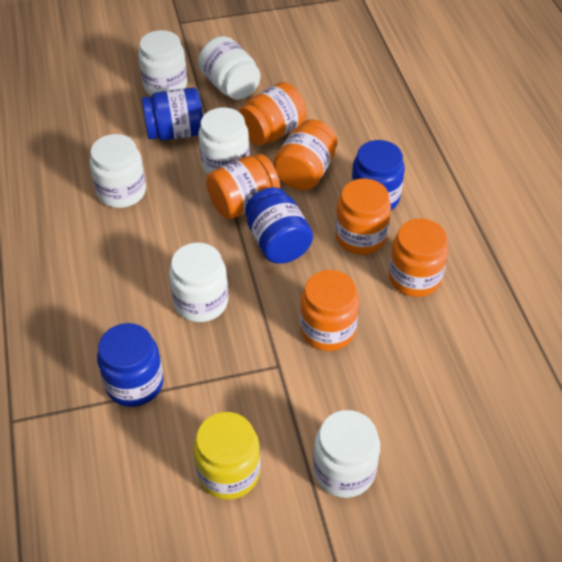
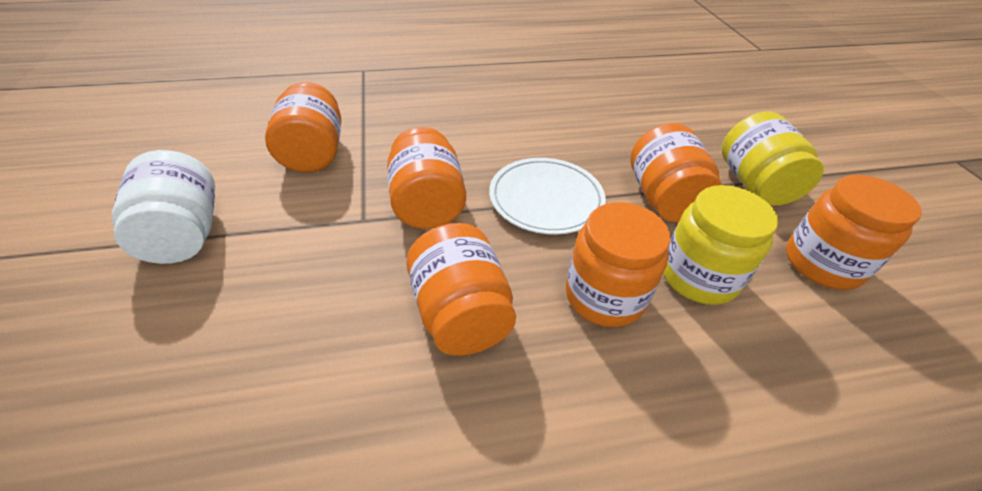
blue jar: 4 -> 0
white jar: 6 -> 1
white plate: 0 -> 1
yellow jar: 1 -> 2

